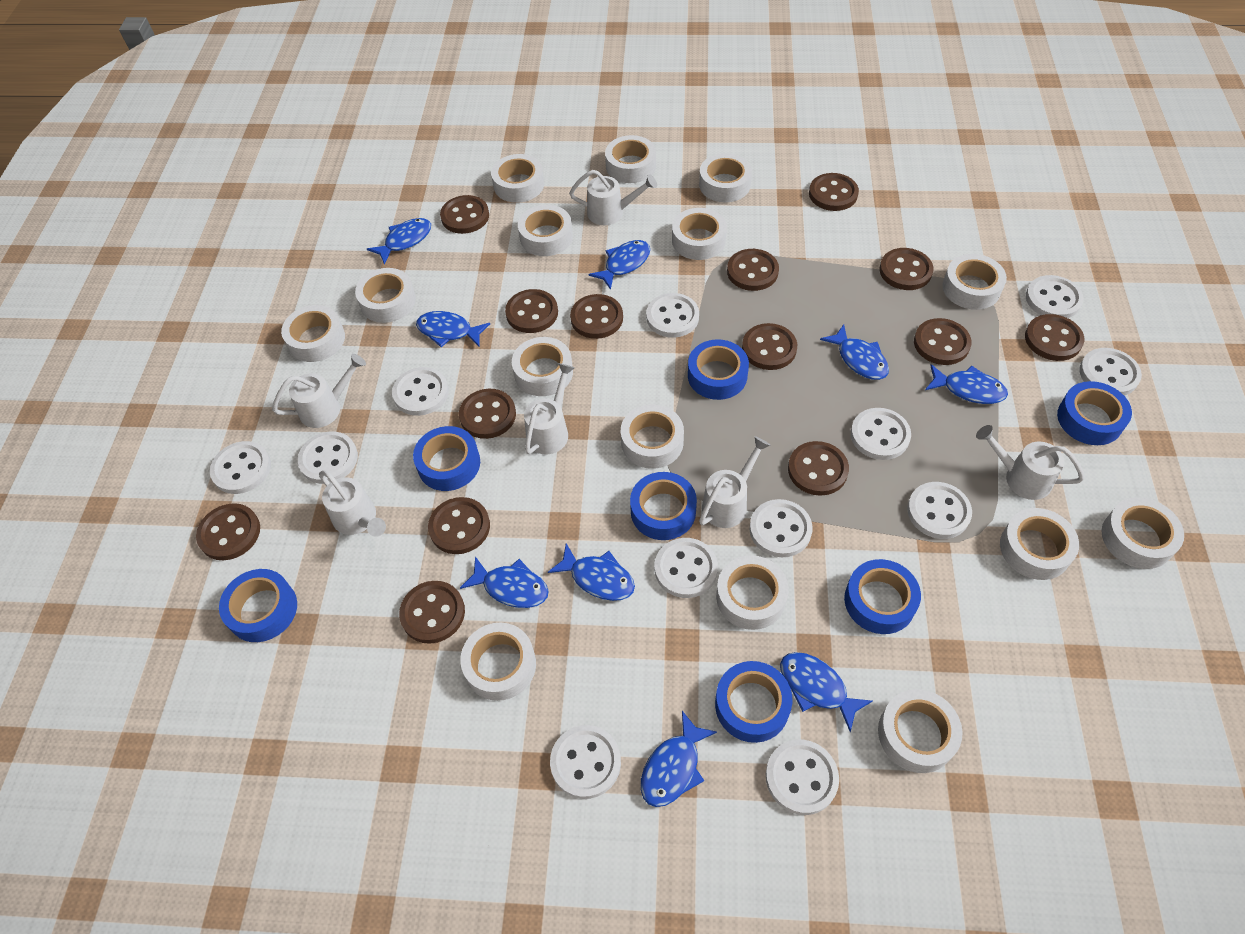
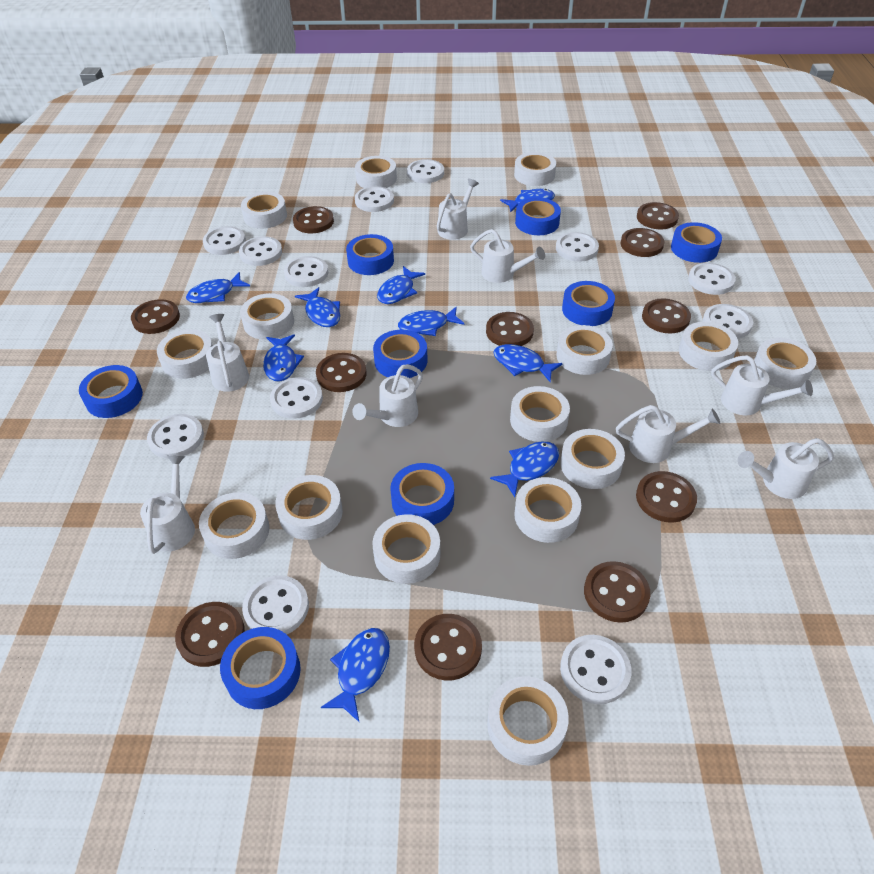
blue tape: 7 -> 8
brown button: 14 -> 11
white watering can: 6 -> 8

